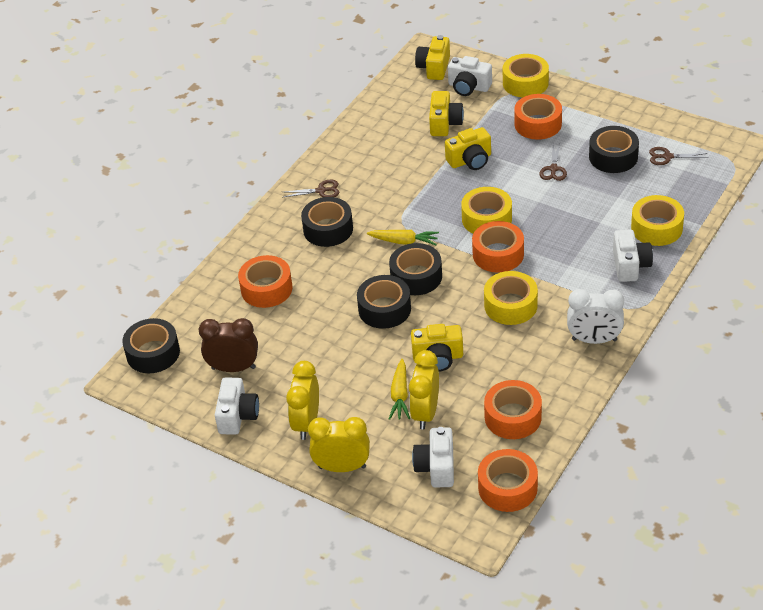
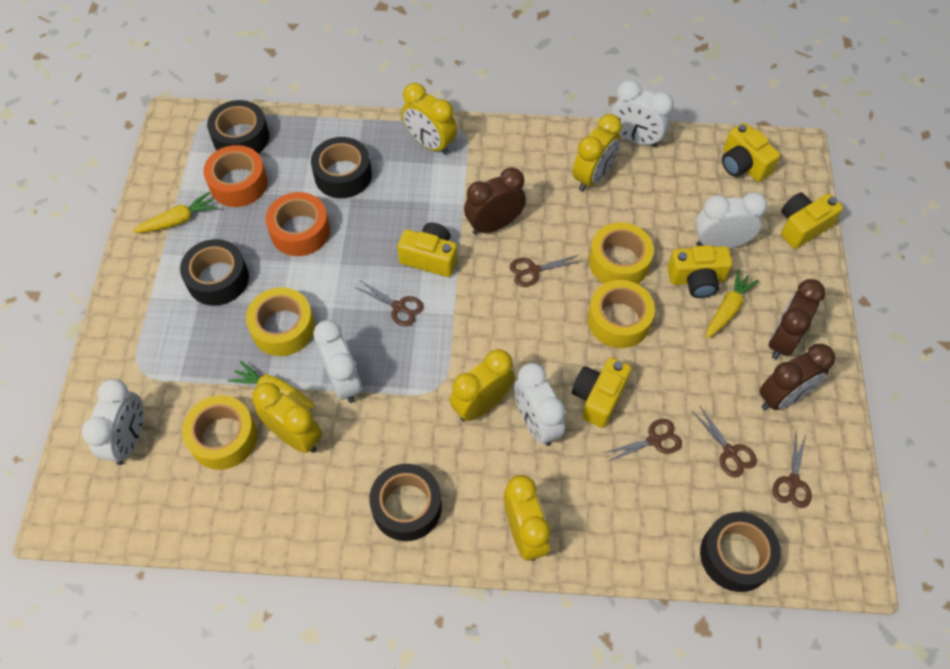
brown clock: 1 -> 3
brown scissors: 3 -> 5
orange tape: 5 -> 2
white camera: 4 -> 0
white clock: 1 -> 5
yellow camera: 4 -> 5
yellow carrot: 2 -> 3
yellow clock: 3 -> 5

